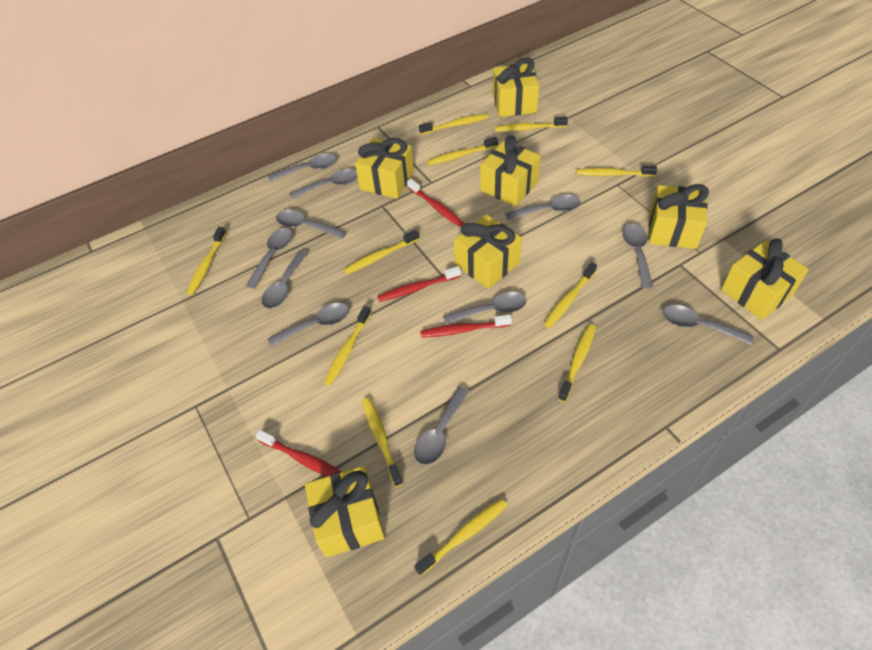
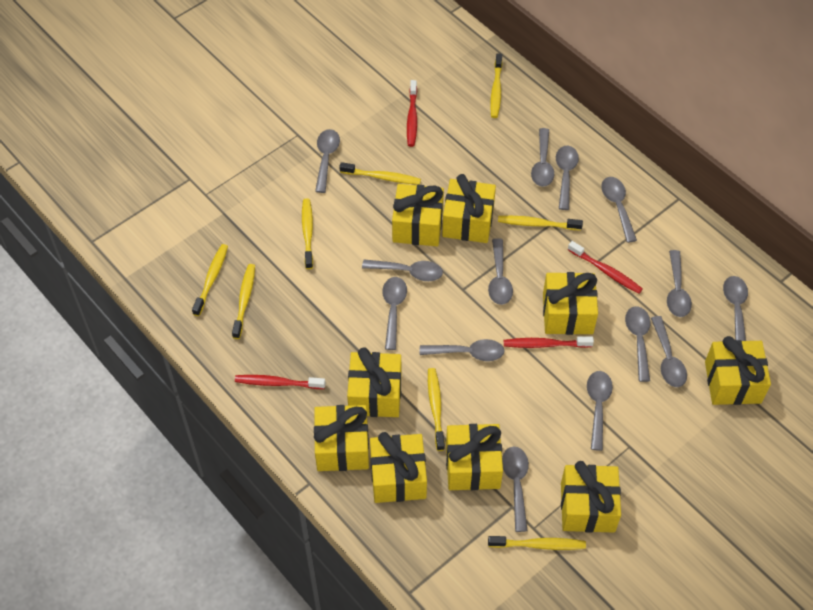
grey spoon: 11 -> 14
yellow gift: 7 -> 9
yellow toothbrush: 11 -> 8

